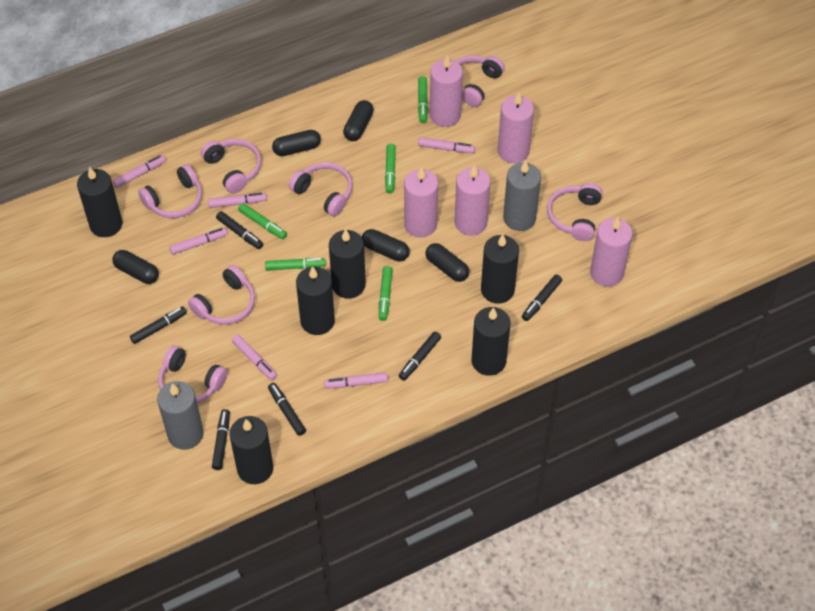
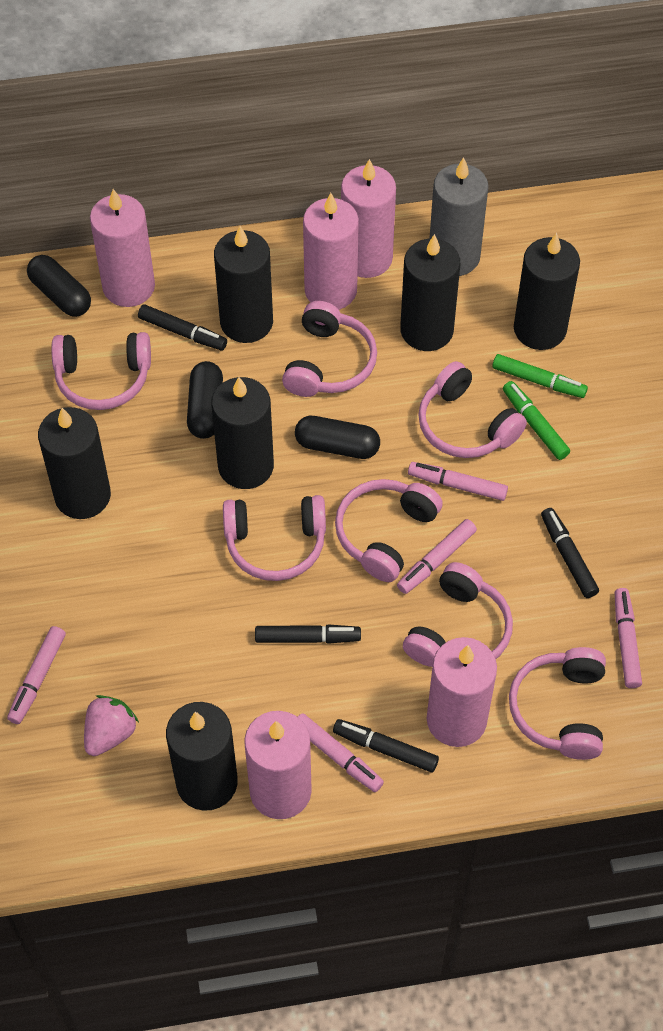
black capsule: 5 -> 3
black marker: 6 -> 4
green marker: 5 -> 2
grey candle: 2 -> 1
pink marker: 6 -> 5
pink strawberry: 0 -> 1

